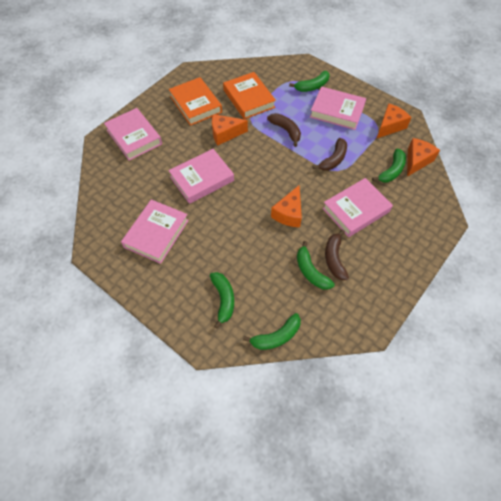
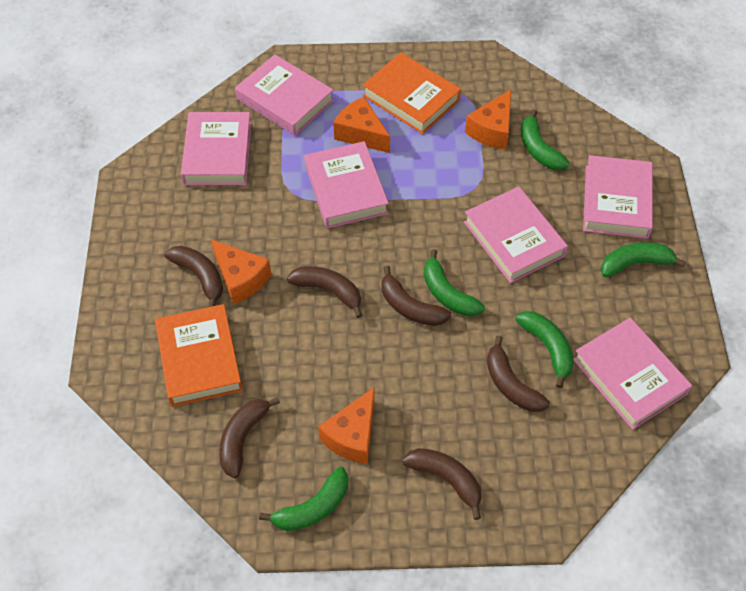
brown banana: 3 -> 6
pink book: 5 -> 6

